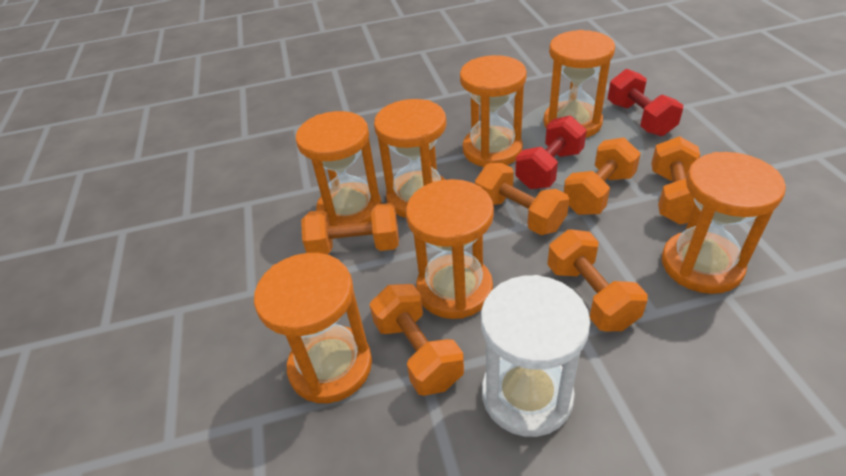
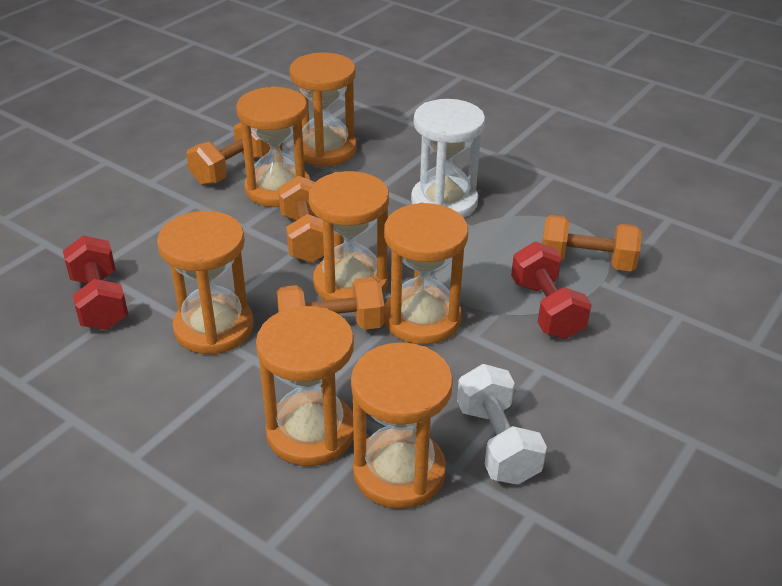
orange dumbbell: 6 -> 4
white dumbbell: 0 -> 1

